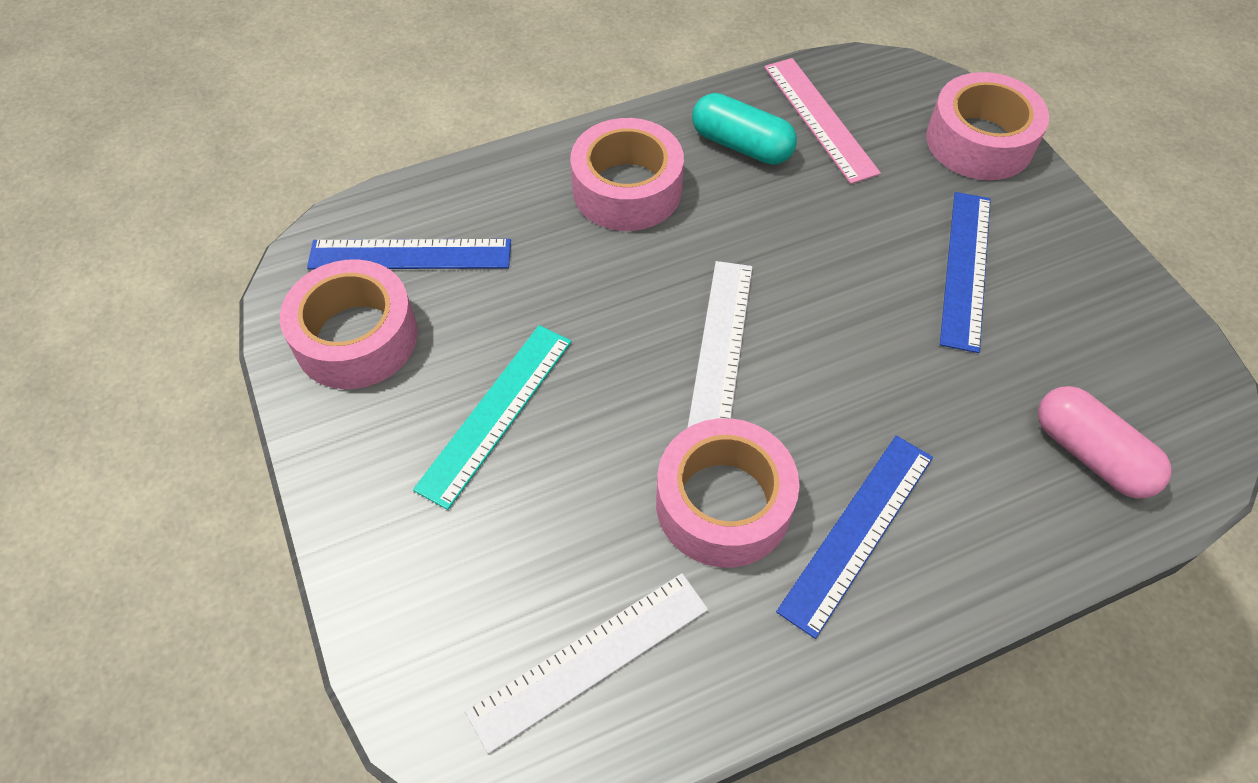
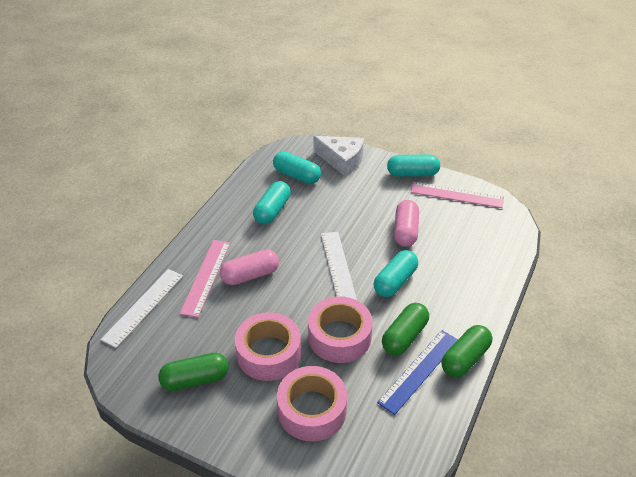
blue ruler: 3 -> 1
green capsule: 0 -> 3
pink capsule: 1 -> 2
pink ruler: 1 -> 2
pink tape: 4 -> 3
turquoise capsule: 1 -> 4
turquoise ruler: 1 -> 0
white cheese: 0 -> 1

